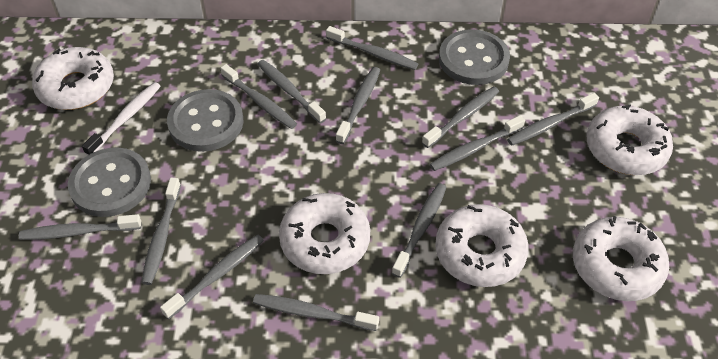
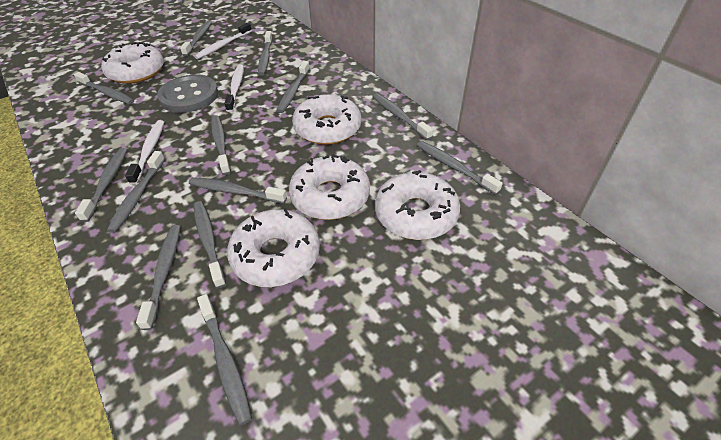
grey button: 3 -> 1
grey toothbrush: 12 -> 13
white toothbrush: 1 -> 3

